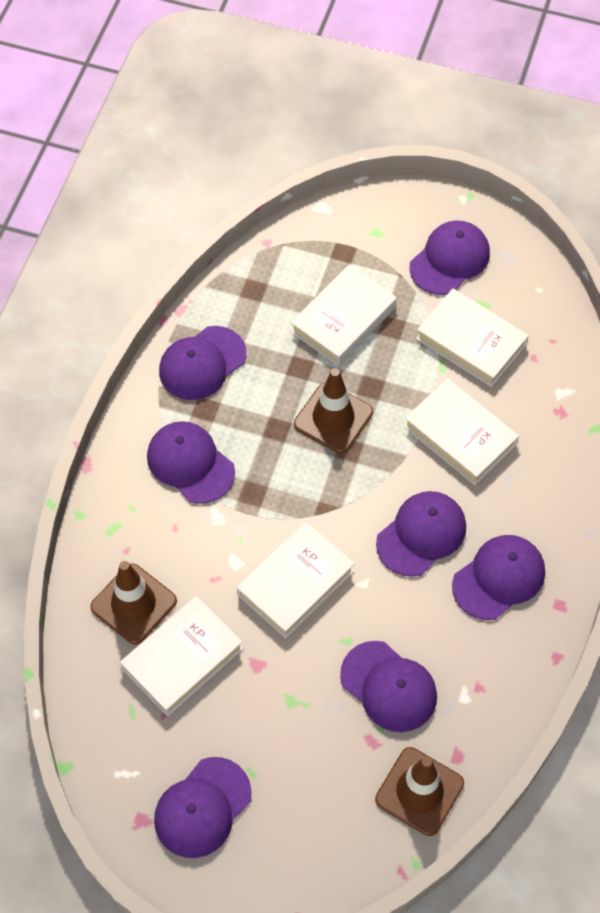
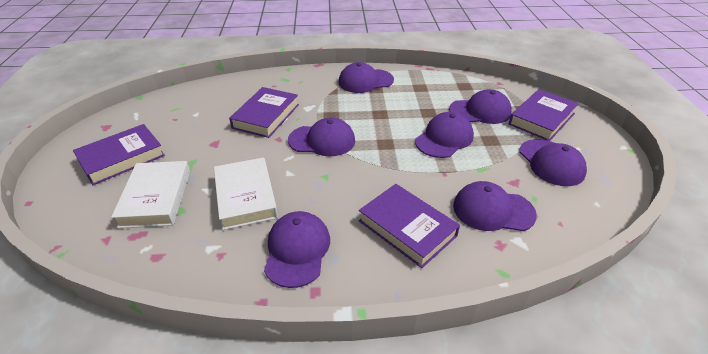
brown traffic cone: 3 -> 0
purple book: 0 -> 4
white book: 5 -> 2

